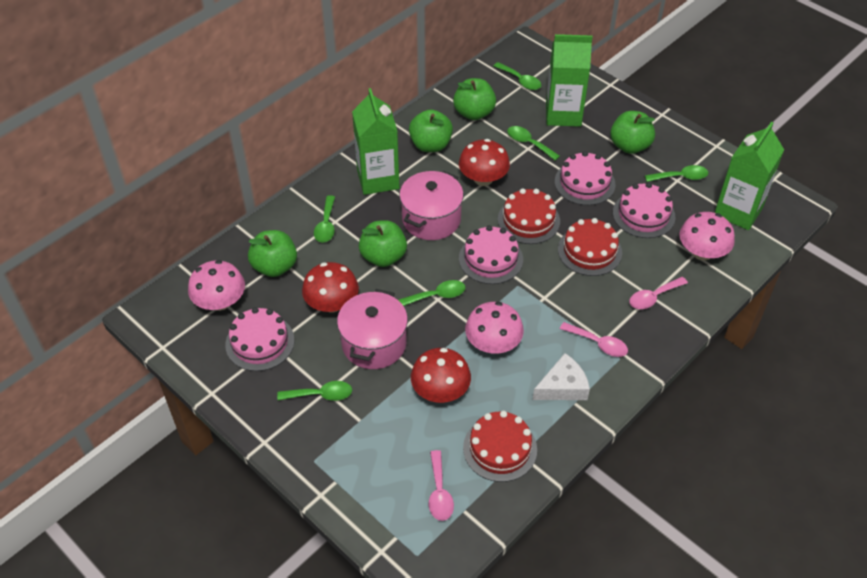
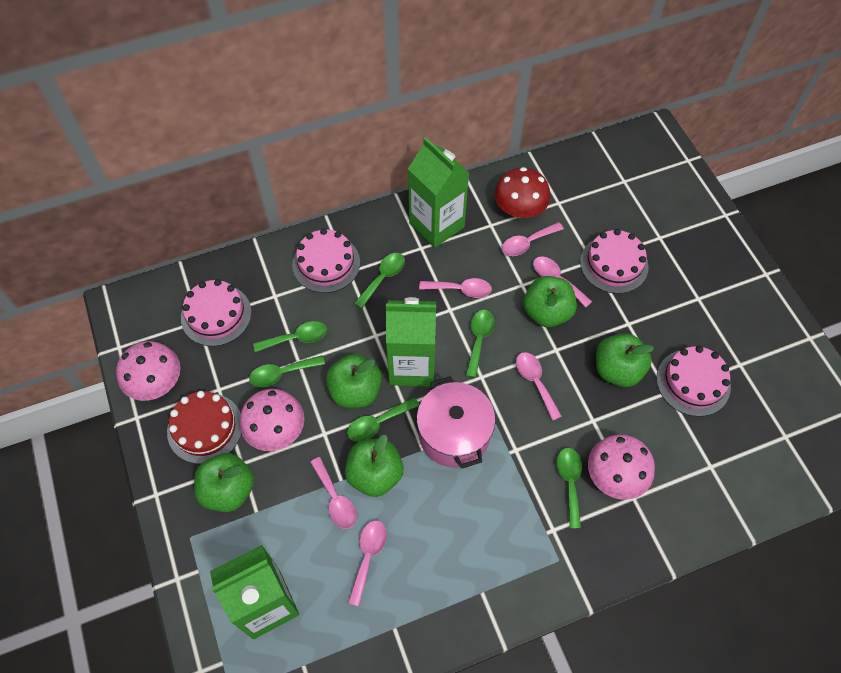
pink pot: 2 -> 1
pink spoon: 3 -> 6
red cake: 3 -> 1
red mushroom: 3 -> 1
white cheese: 1 -> 0

